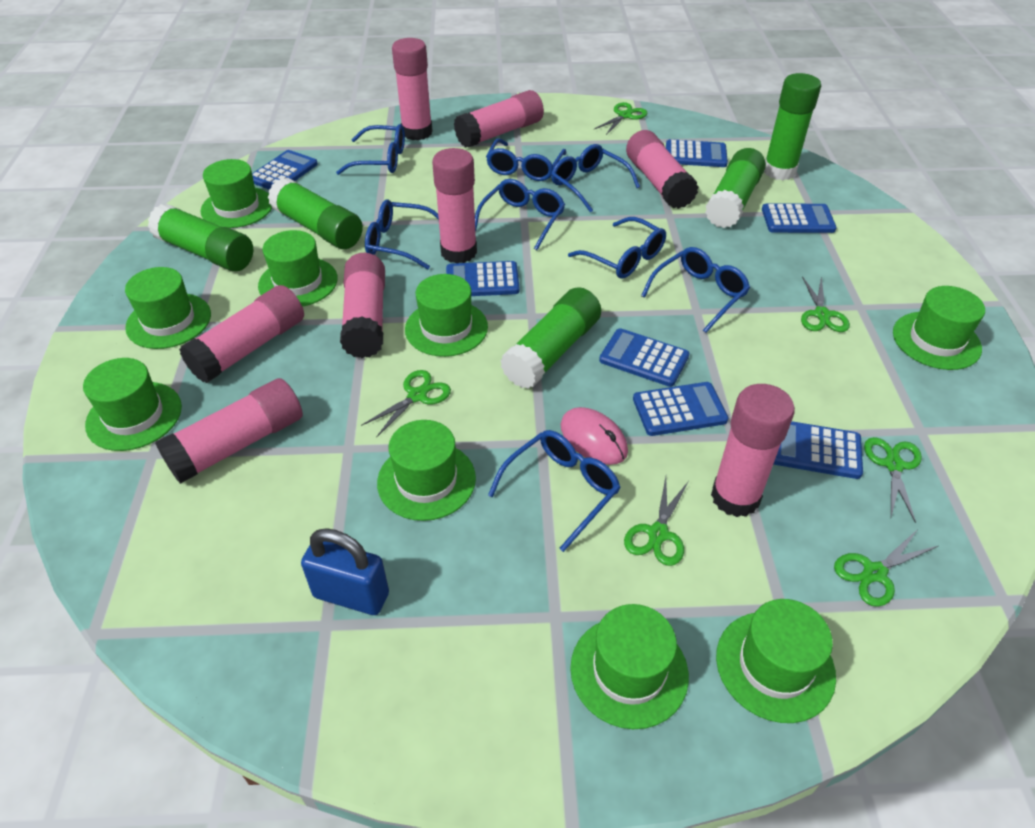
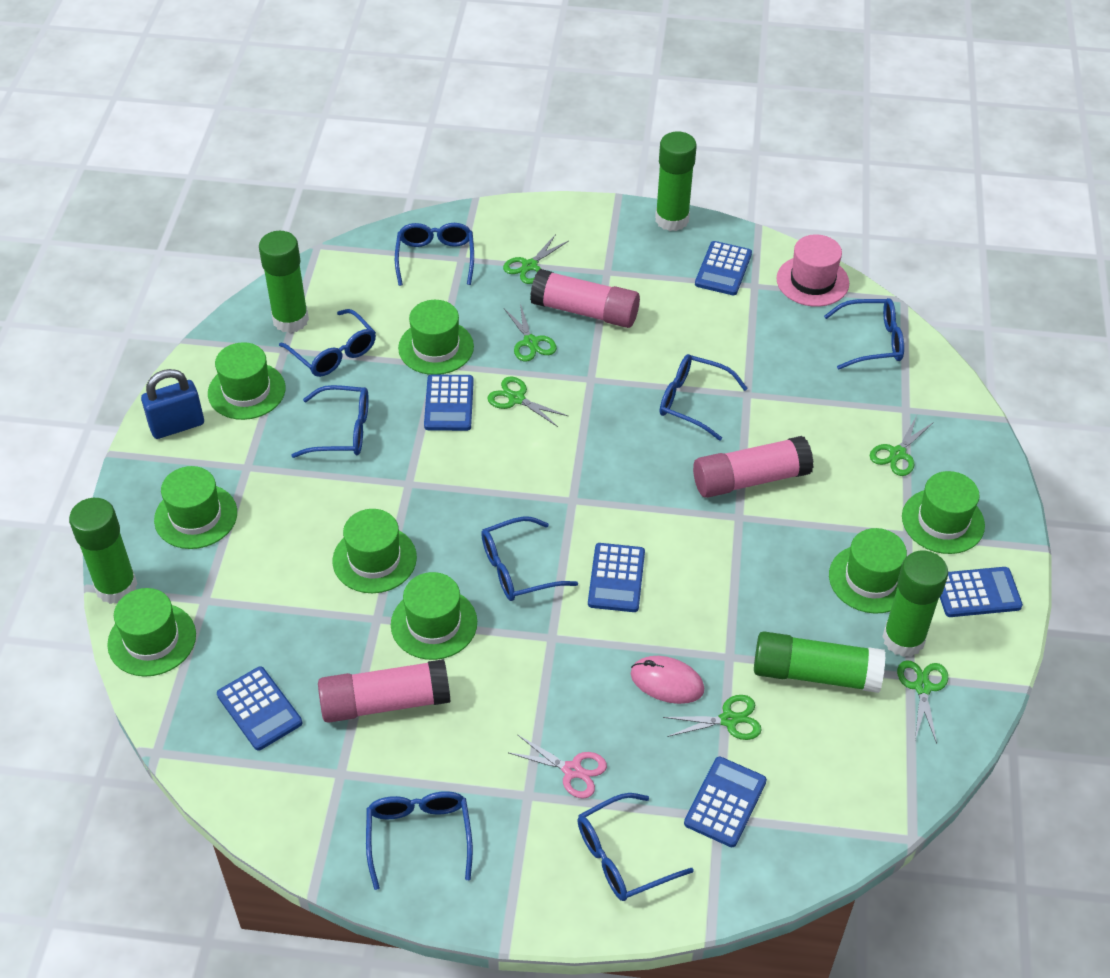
blue calculator: 7 -> 6
green hat: 9 -> 8
pink glue stick: 8 -> 3
pink hat: 0 -> 1
pink scissors: 0 -> 1

